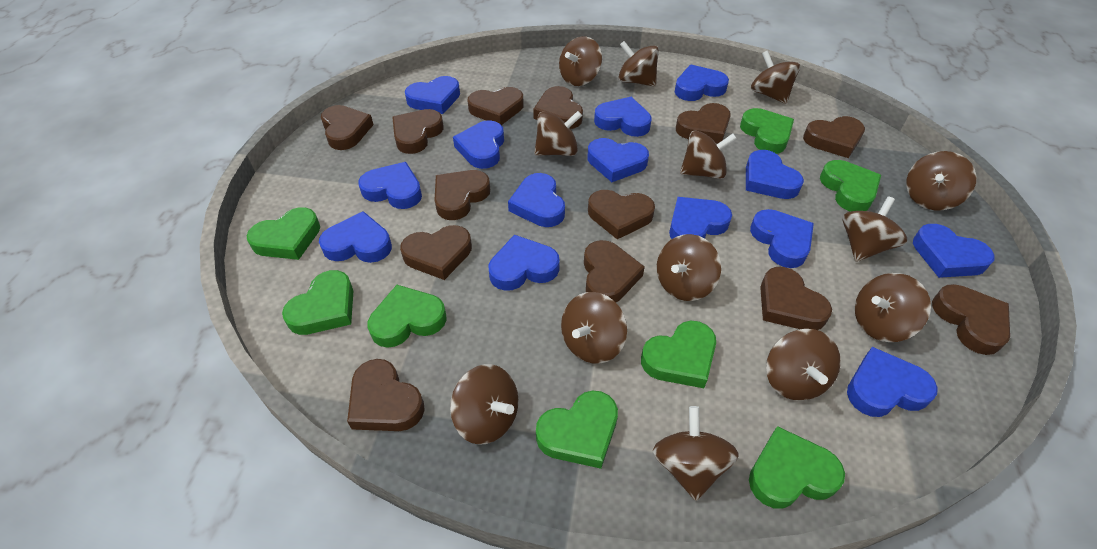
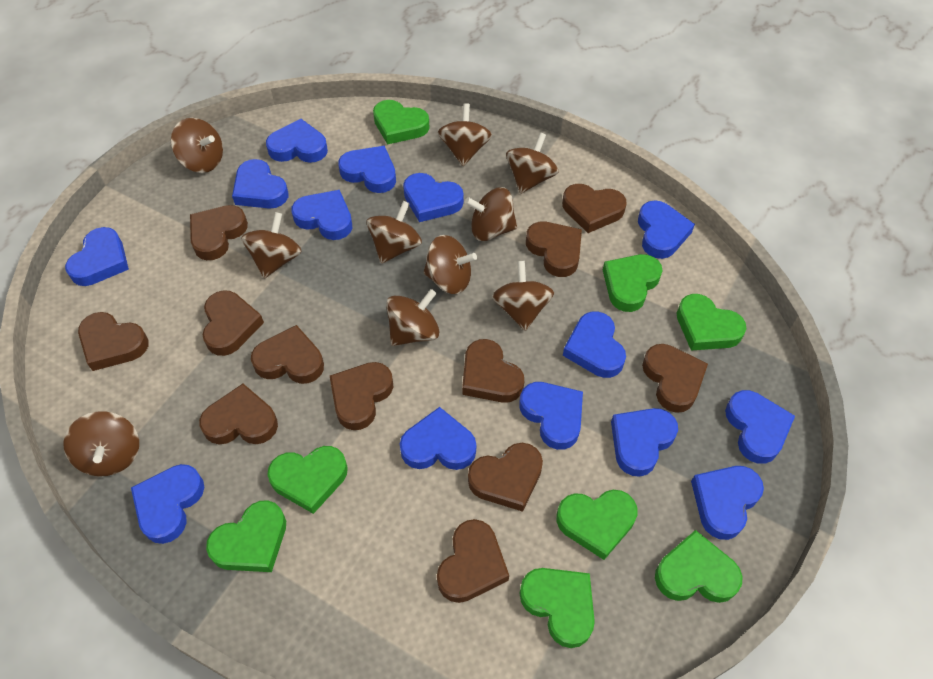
brown heart: 13 -> 12
brown spinning top: 13 -> 10

